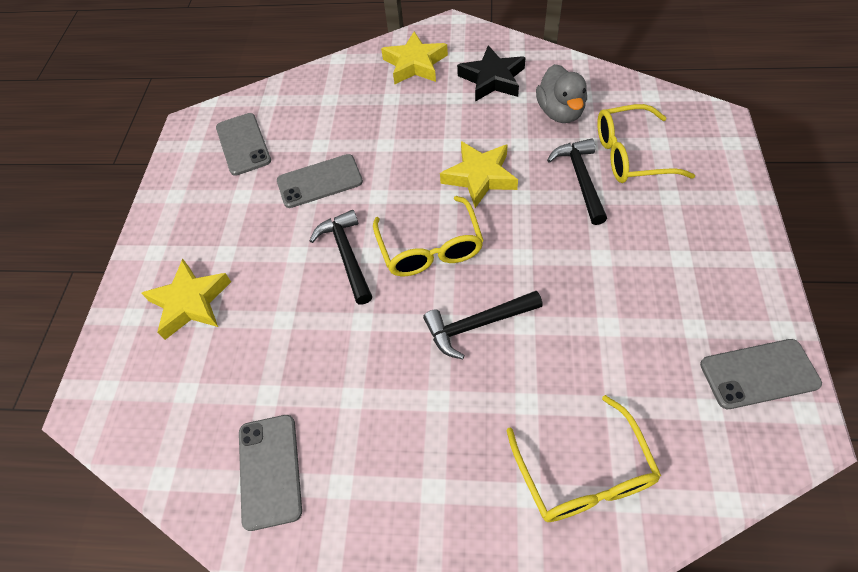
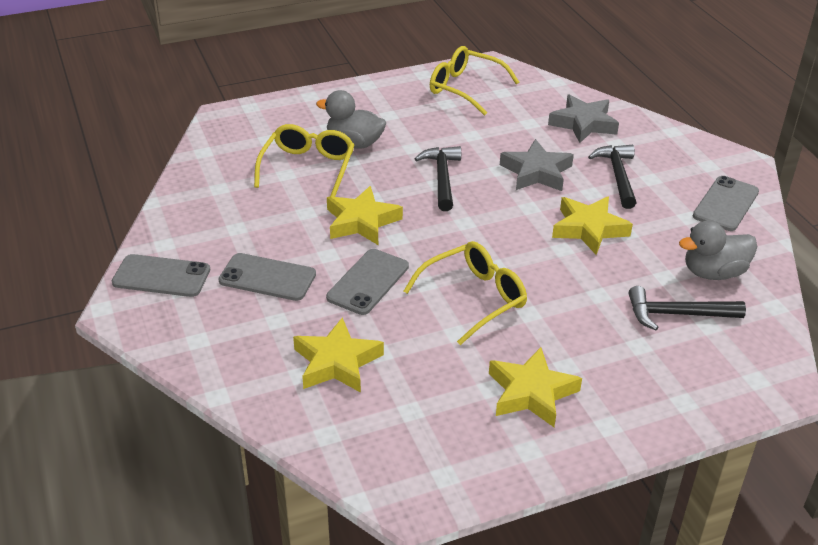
black star: 1 -> 0
grey duck: 1 -> 2
grey star: 0 -> 2
yellow star: 3 -> 4

